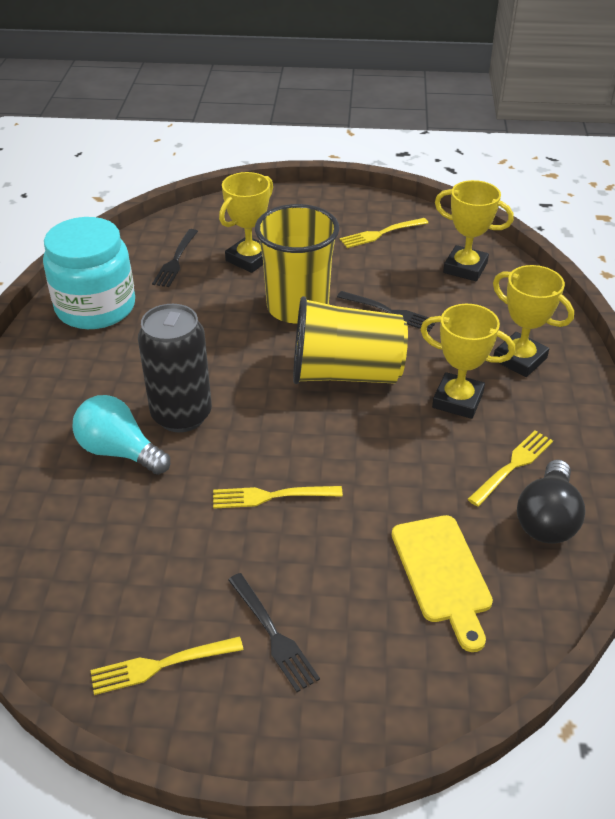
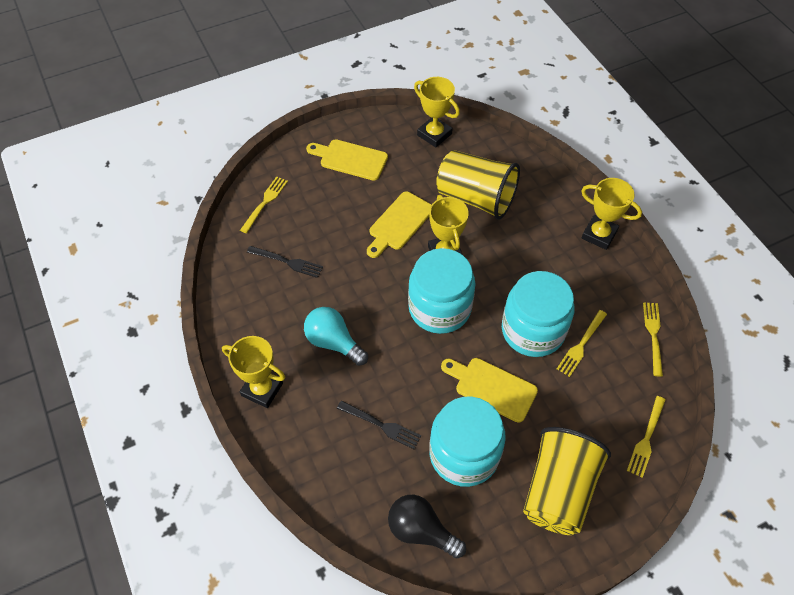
black can: 1 -> 0
black fork: 3 -> 2
turquoise jar: 1 -> 3
yellow cutting board: 1 -> 3

